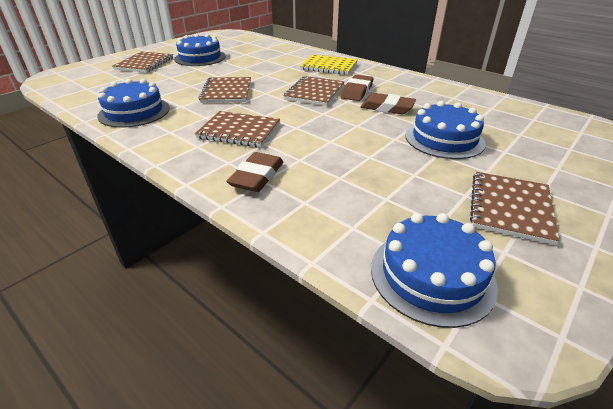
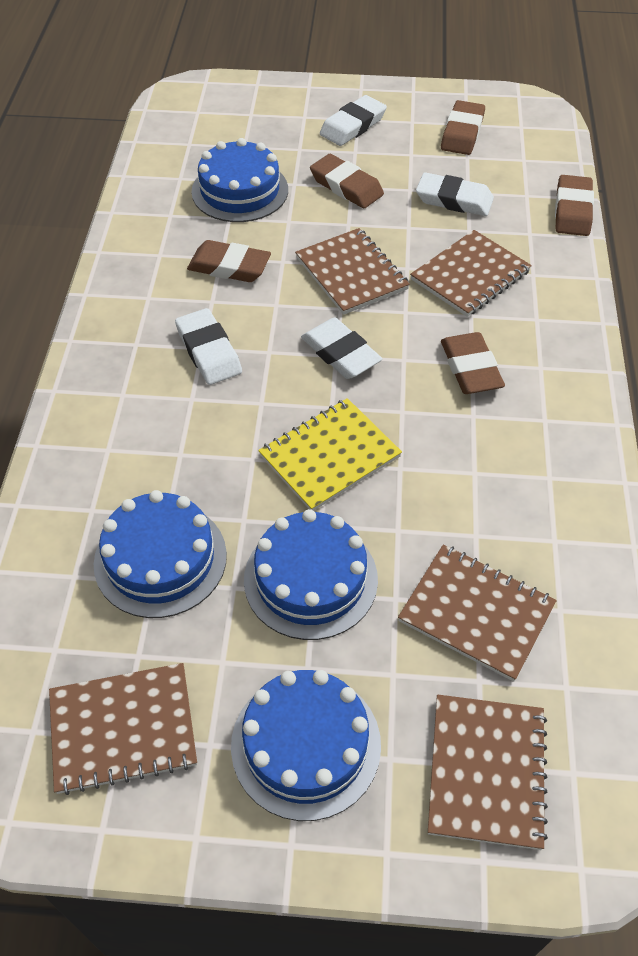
brown eraser: 3 -> 5
white eraser: 0 -> 4

